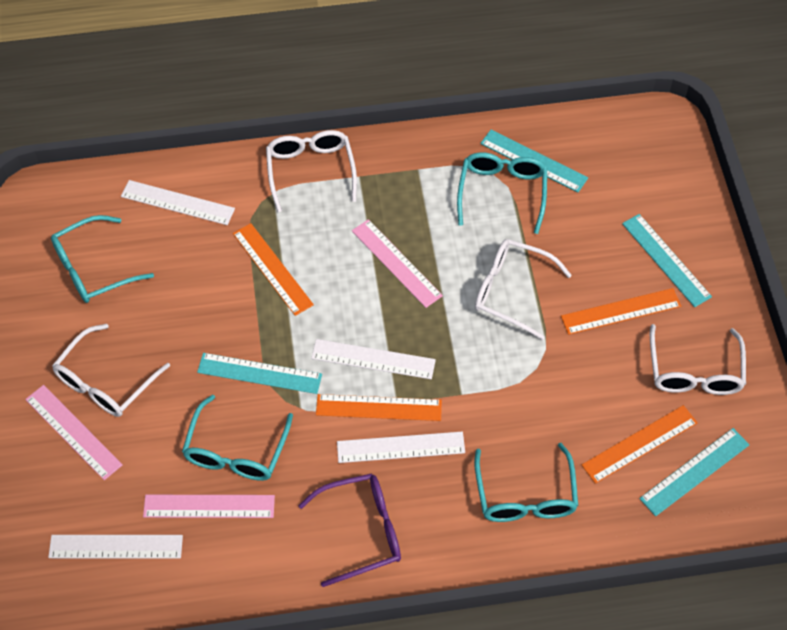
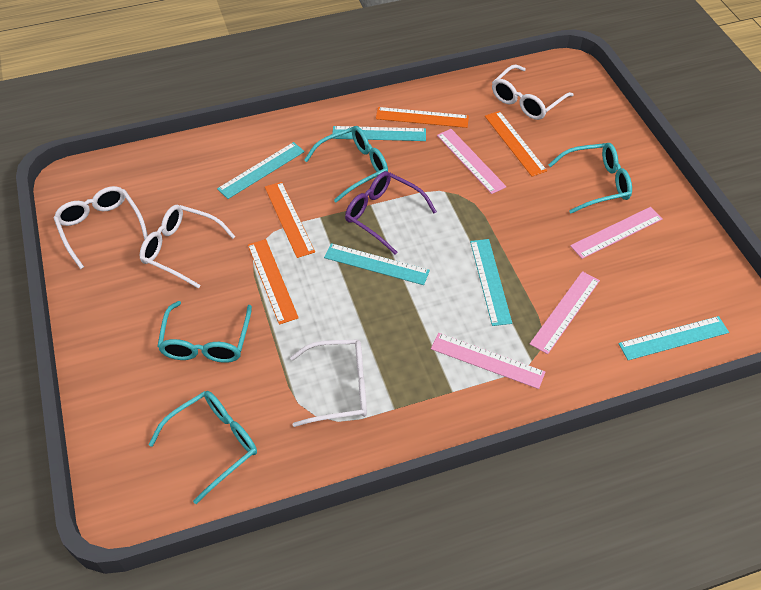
pink ruler: 3 -> 4
turquoise ruler: 4 -> 5
white ruler: 4 -> 0

